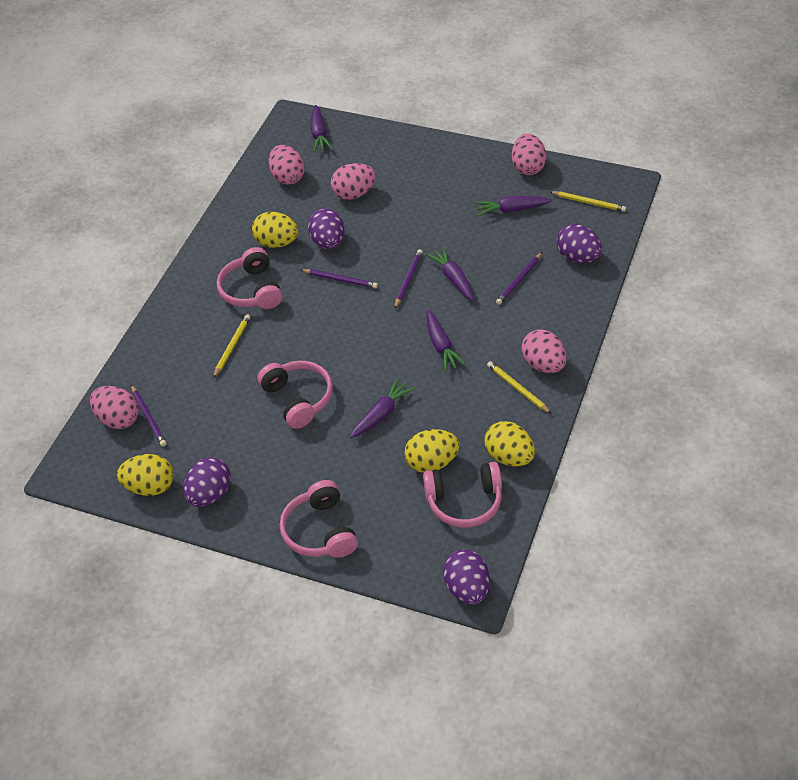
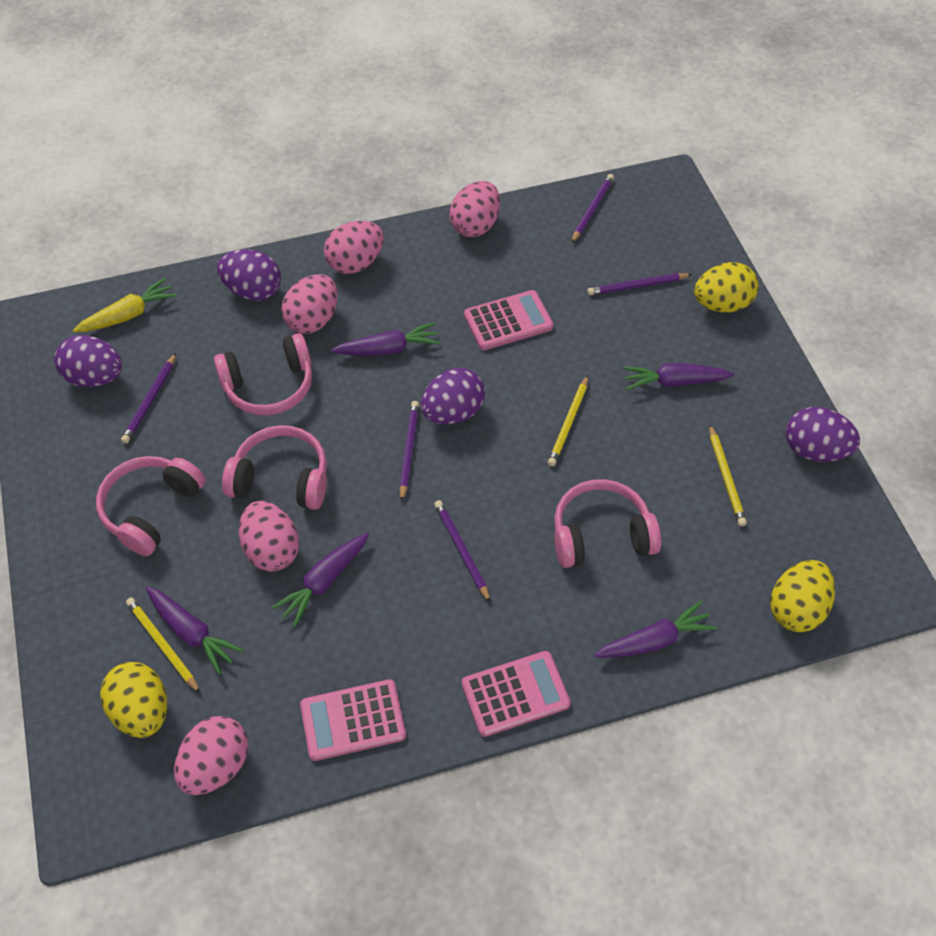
pink calculator: 0 -> 3
purple pencil: 4 -> 5
yellow carrot: 0 -> 1
yellow egg: 4 -> 3

